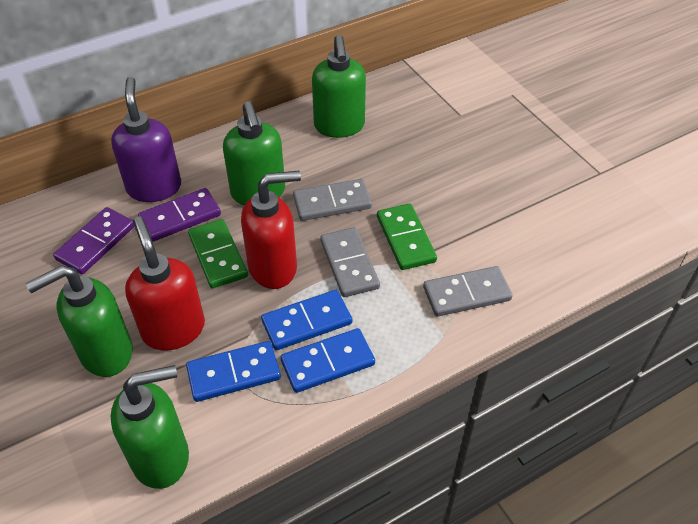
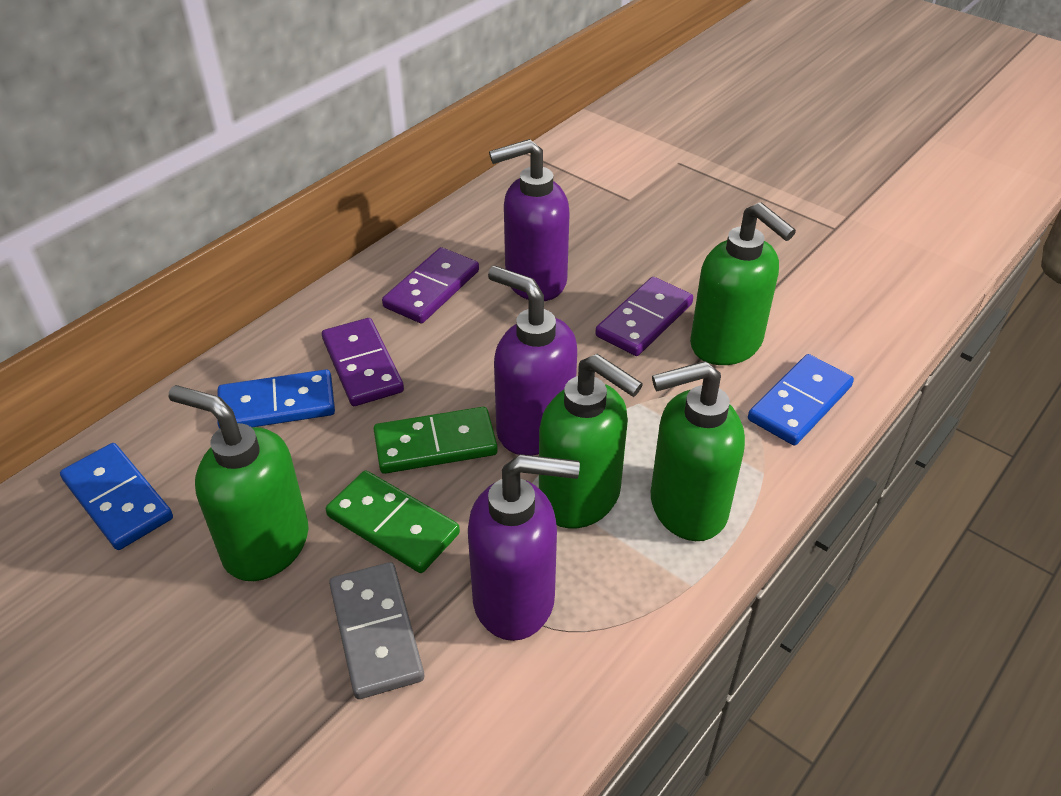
grey domino: 3 -> 1
purple domino: 2 -> 3
purple soap dispenser: 1 -> 3
red soap dispenser: 2 -> 0

